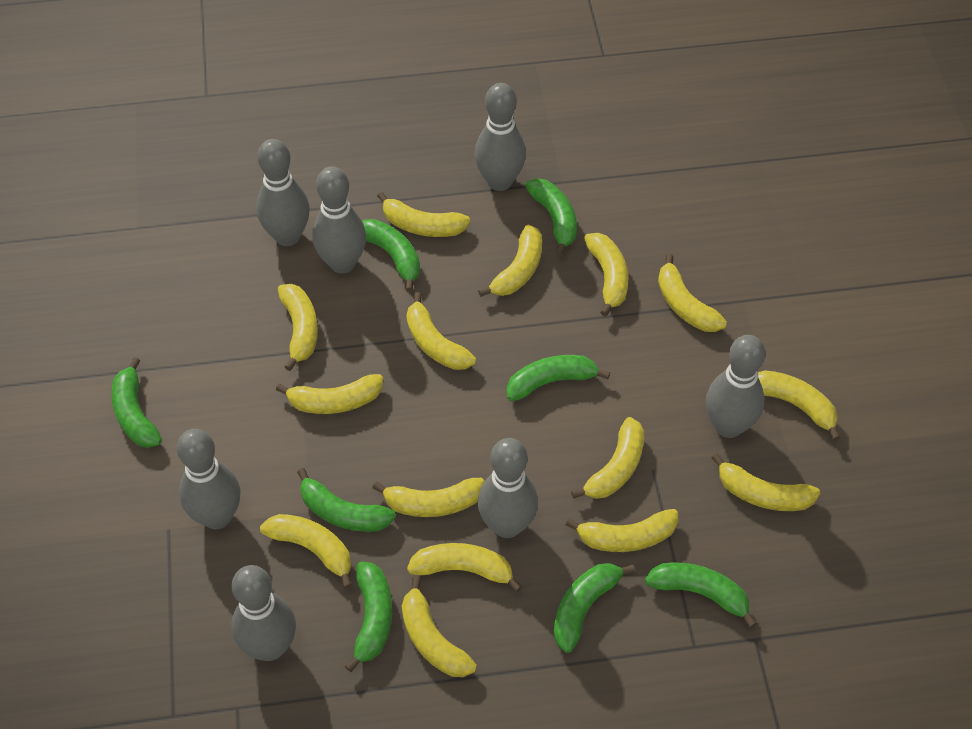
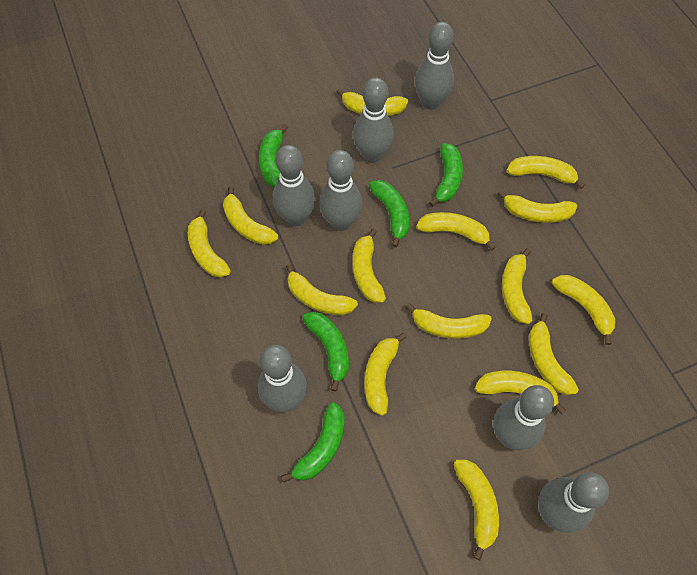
green banana: 8 -> 5

